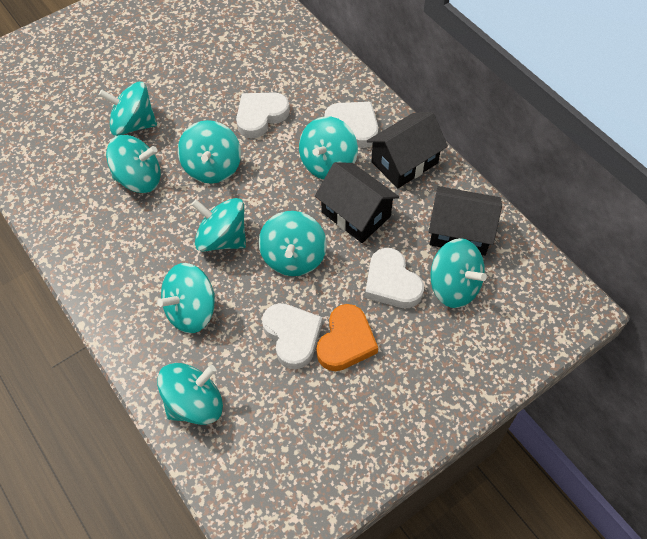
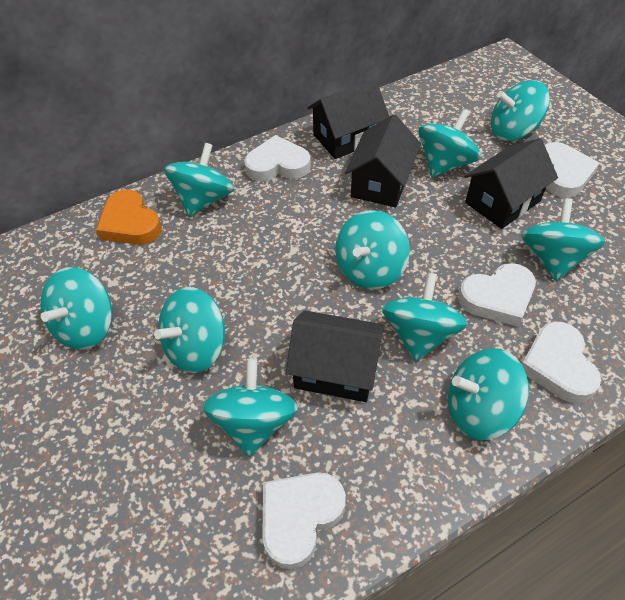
black house: 3 -> 4
turquoise spinning top: 9 -> 10
white heart: 4 -> 5

